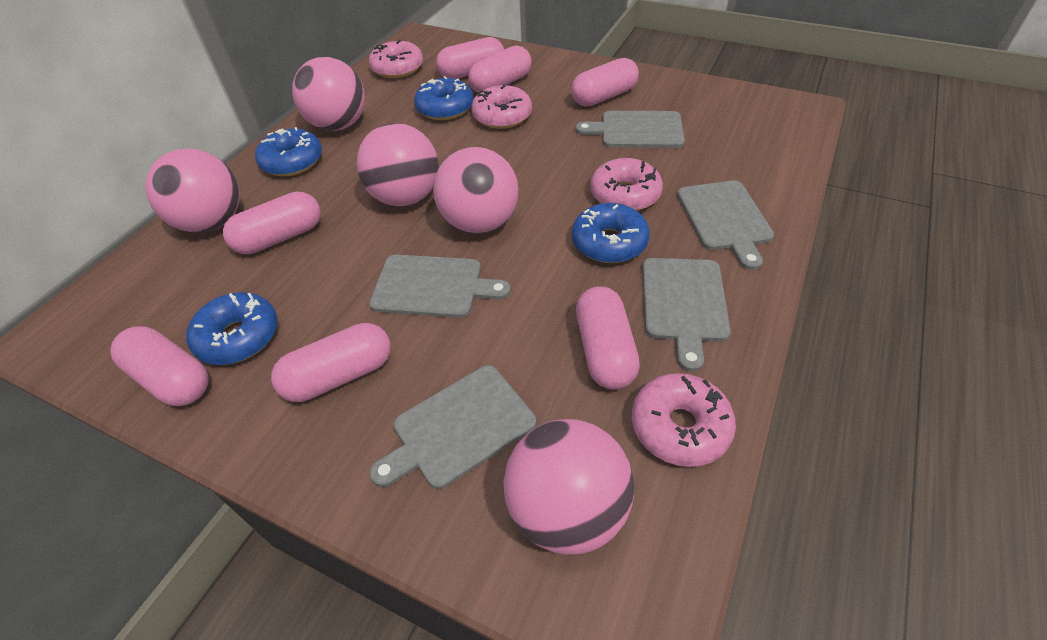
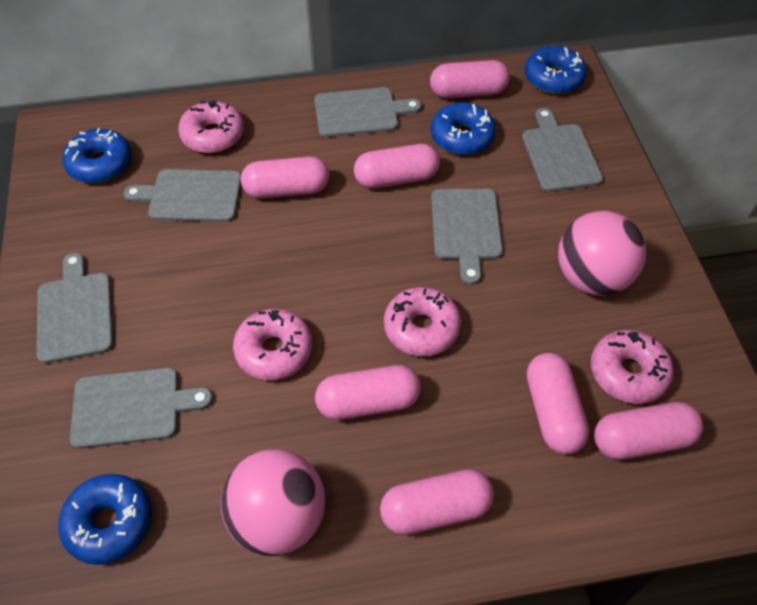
grey cutting board: 5 -> 6
pink ball: 5 -> 2

